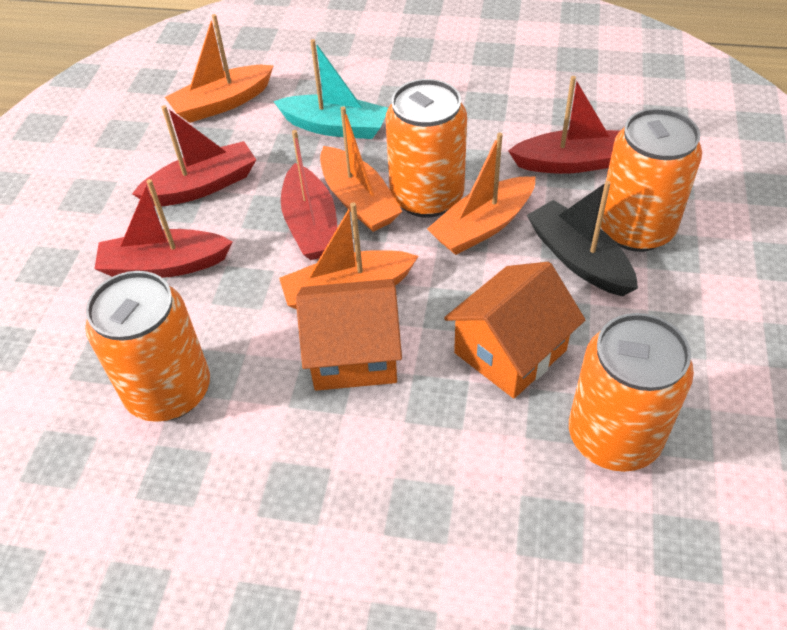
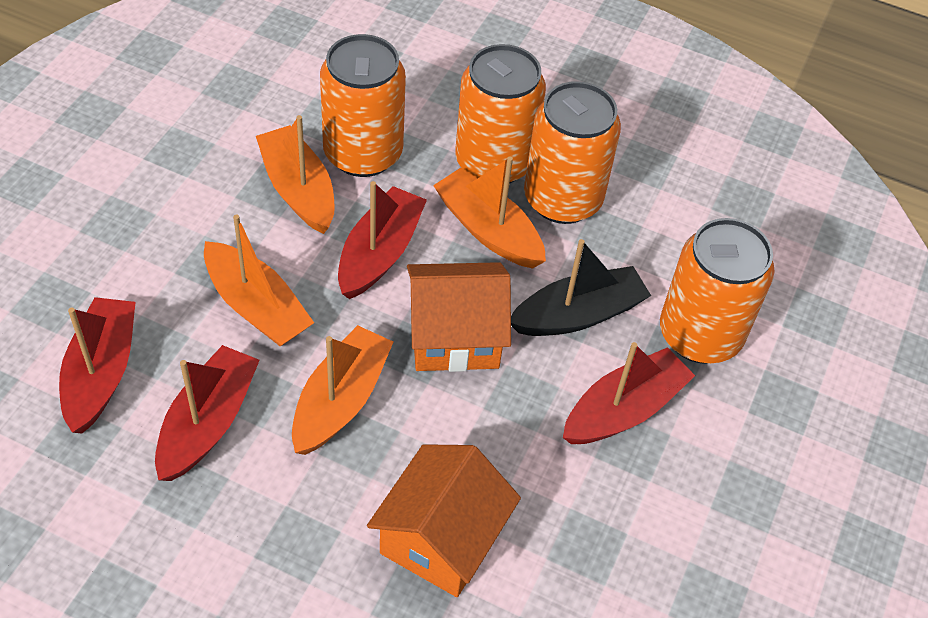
turquoise boat: 1 -> 0

